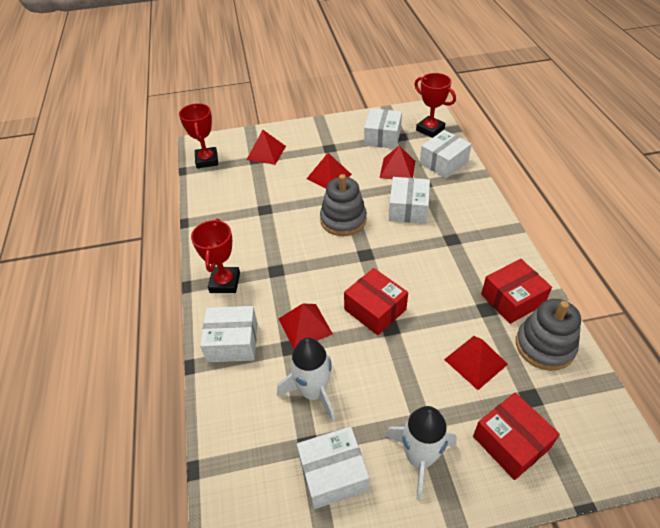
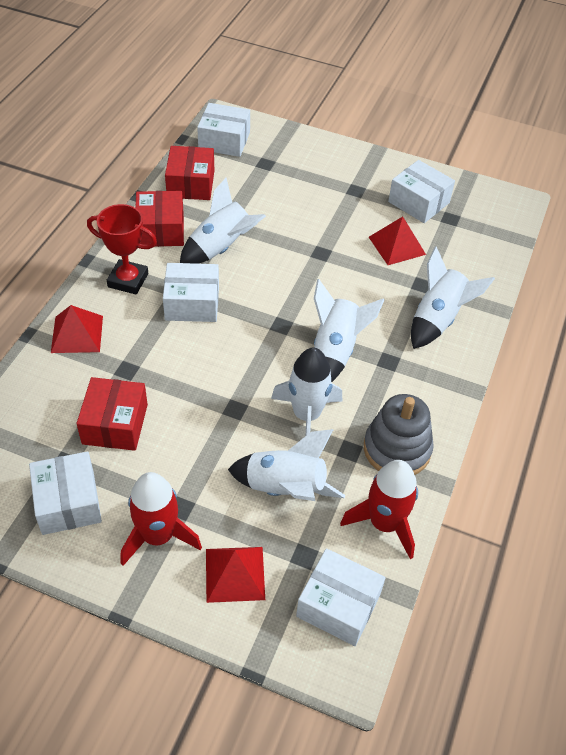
grey stacking toy: 2 -> 1
red pyramid: 5 -> 3
red rocket: 0 -> 2
red trophy: 3 -> 1
white rocket: 2 -> 5

